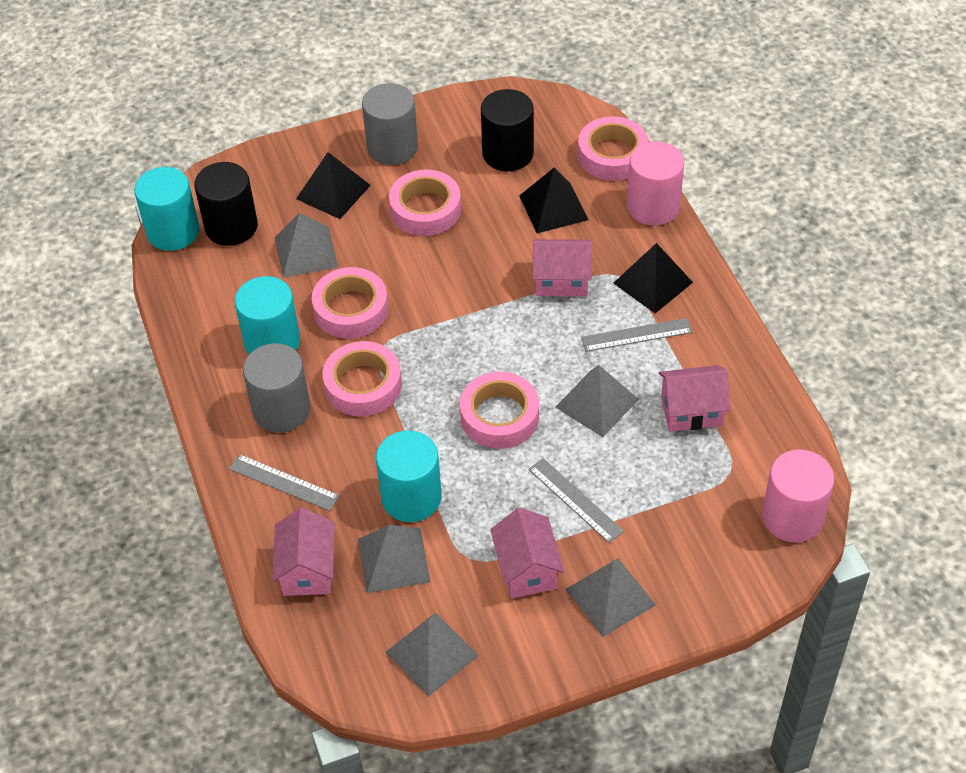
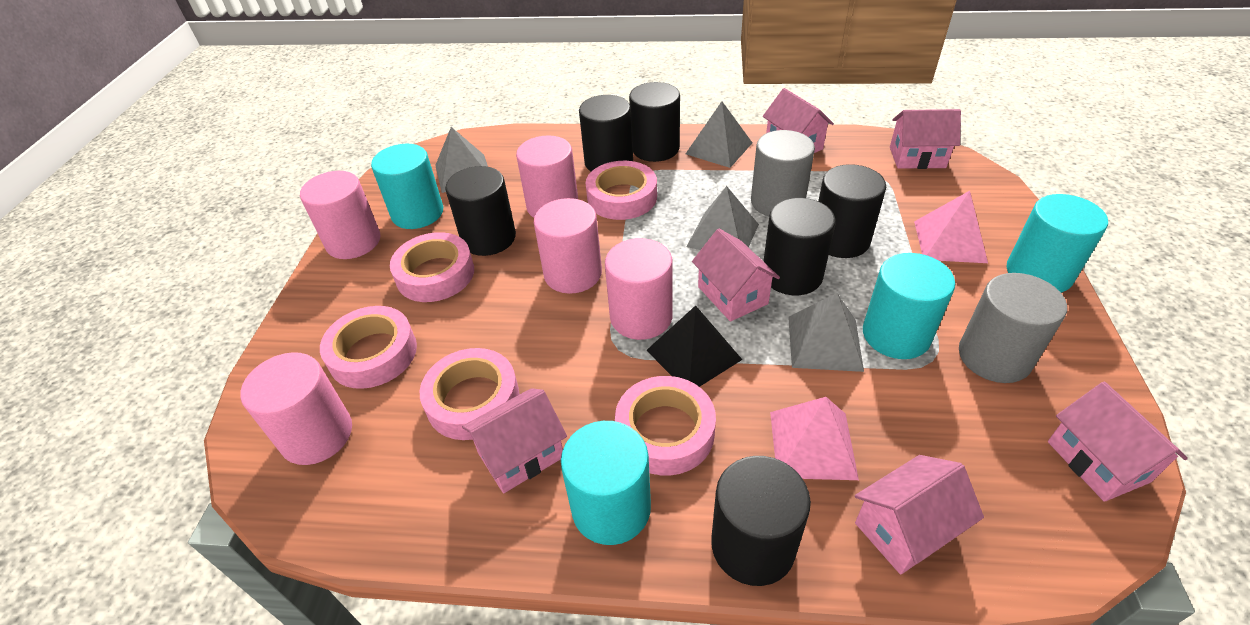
black cylinder: 2 -> 6
black pyramid: 3 -> 1
grey pyramid: 5 -> 4
grey ruler: 3 -> 0
pink cylinder: 2 -> 5
pink house: 4 -> 6
pink pyramid: 0 -> 2
turquoise cylinder: 3 -> 4

